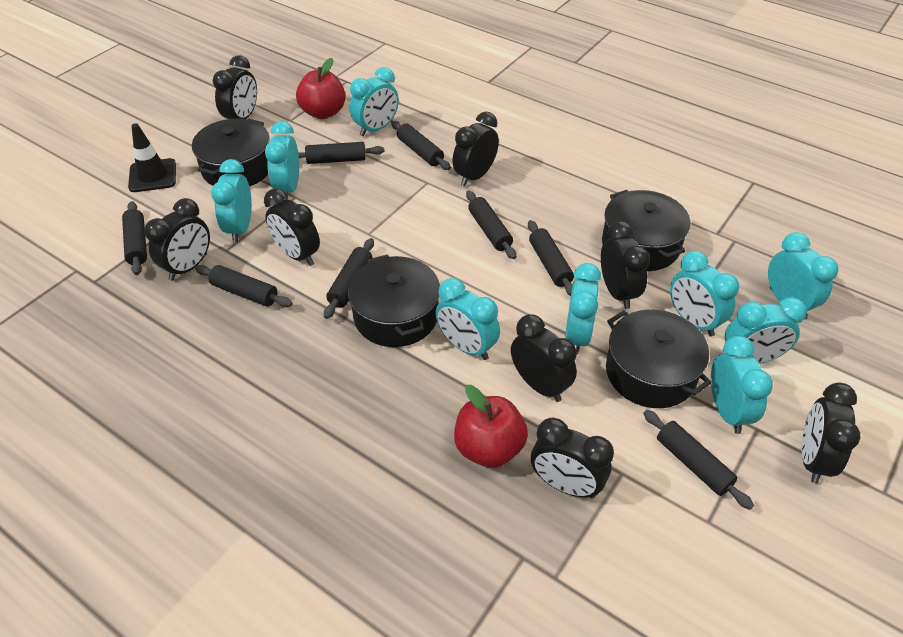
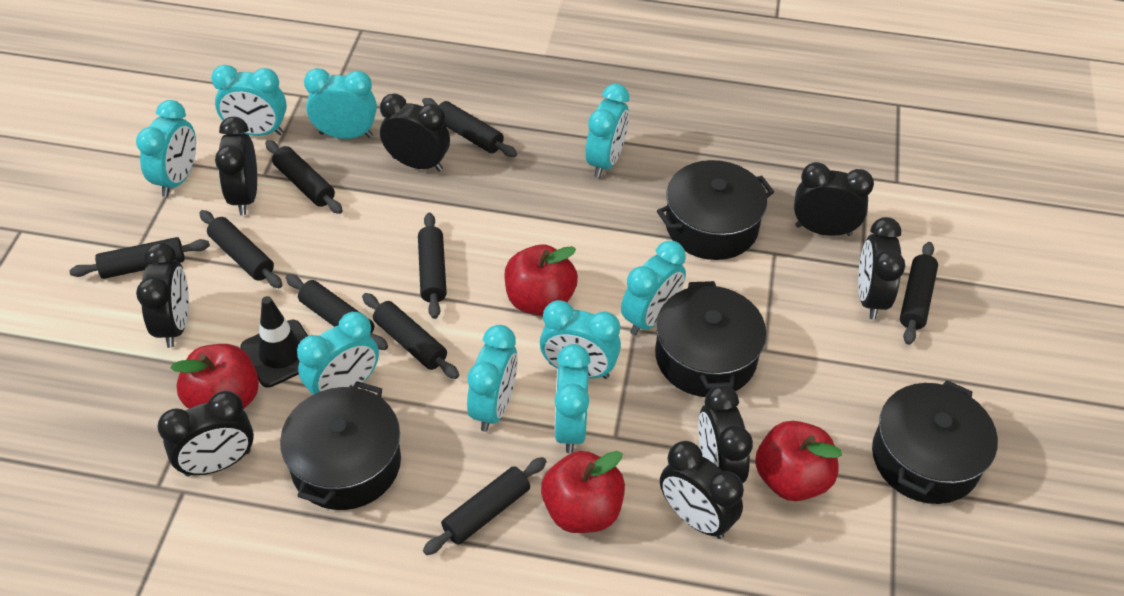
black rolling pin: 8 -> 9
red apple: 2 -> 4

